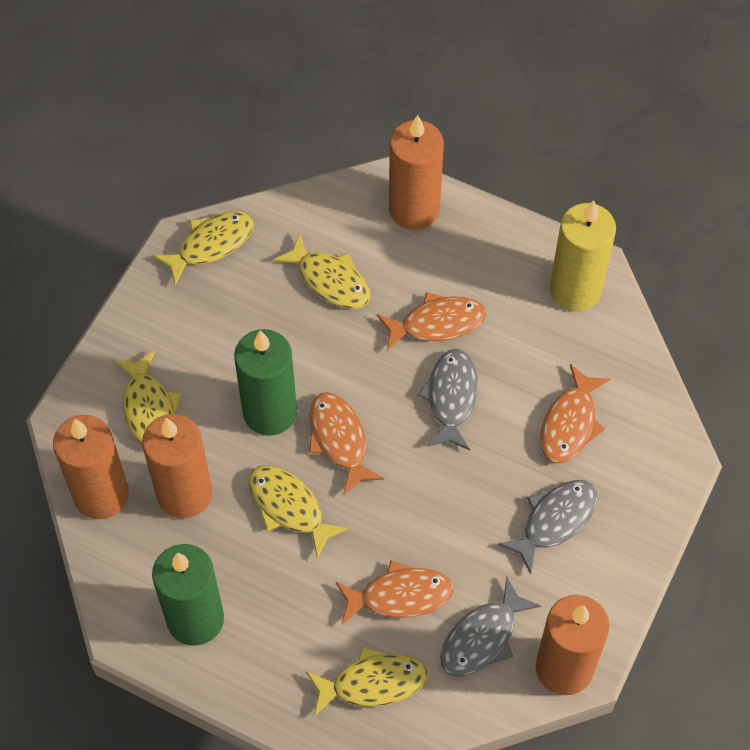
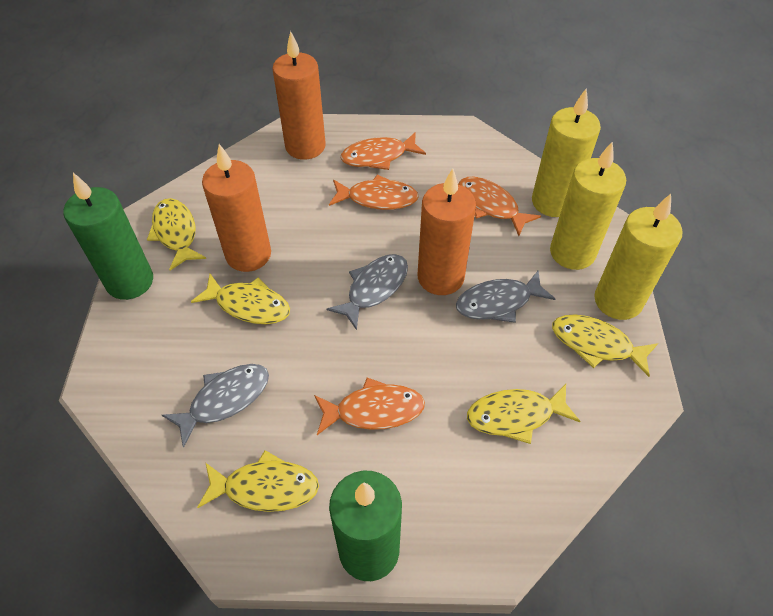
orange candle: 4 -> 3
yellow candle: 1 -> 3

